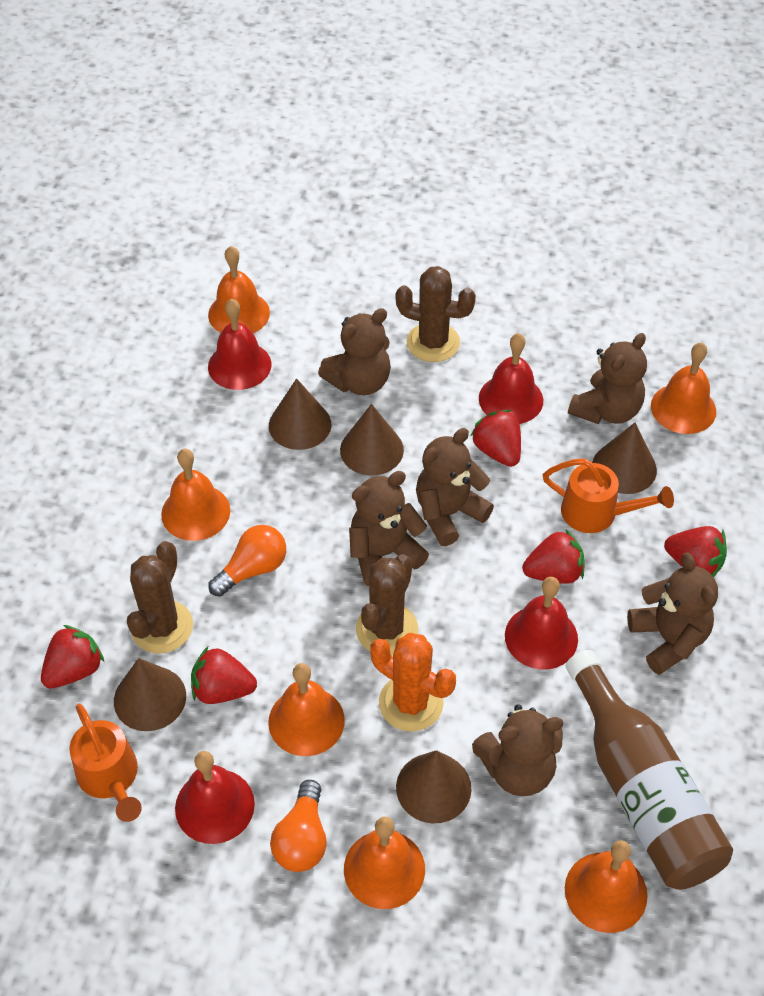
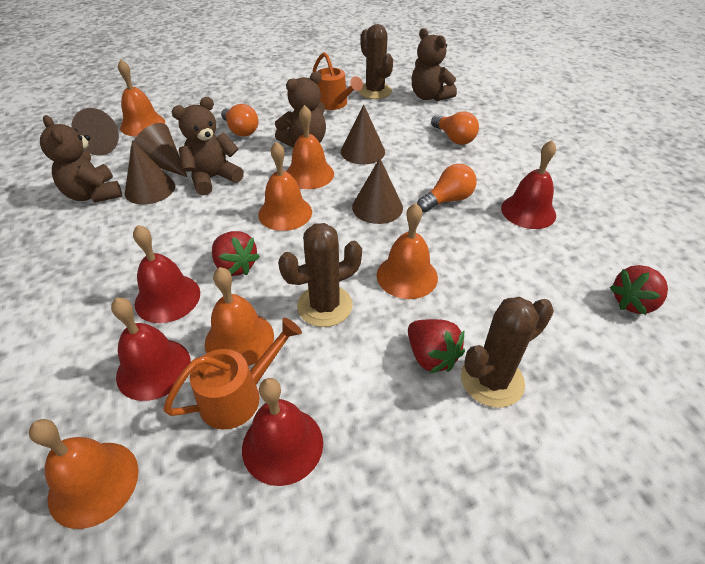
brown bottle: 1 -> 0
brown teddy bear: 6 -> 4
orange cactus: 1 -> 0
orange light bulb: 2 -> 3
red strawberry: 5 -> 3

